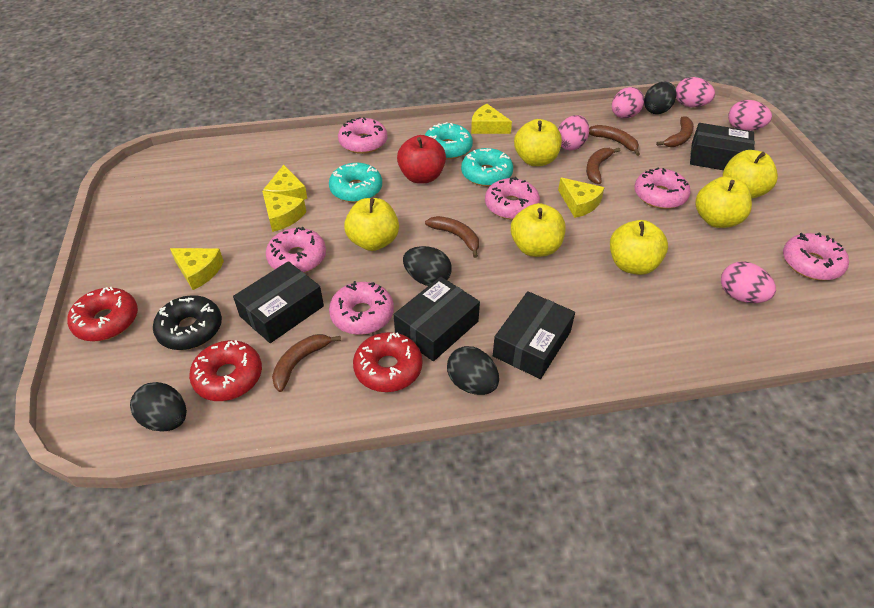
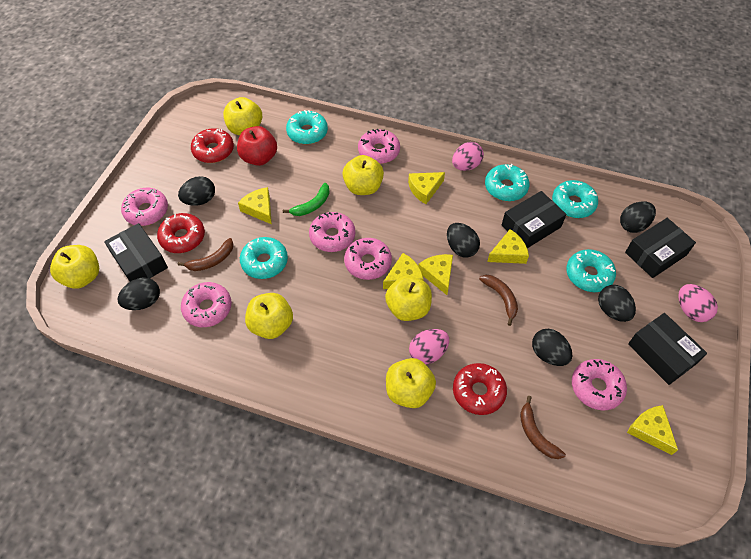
black donut: 1 -> 0
black egg: 4 -> 6
brown banana: 5 -> 3
green banana: 0 -> 1
pink egg: 5 -> 3
turquoise donut: 3 -> 5
yellow cheese: 5 -> 6

